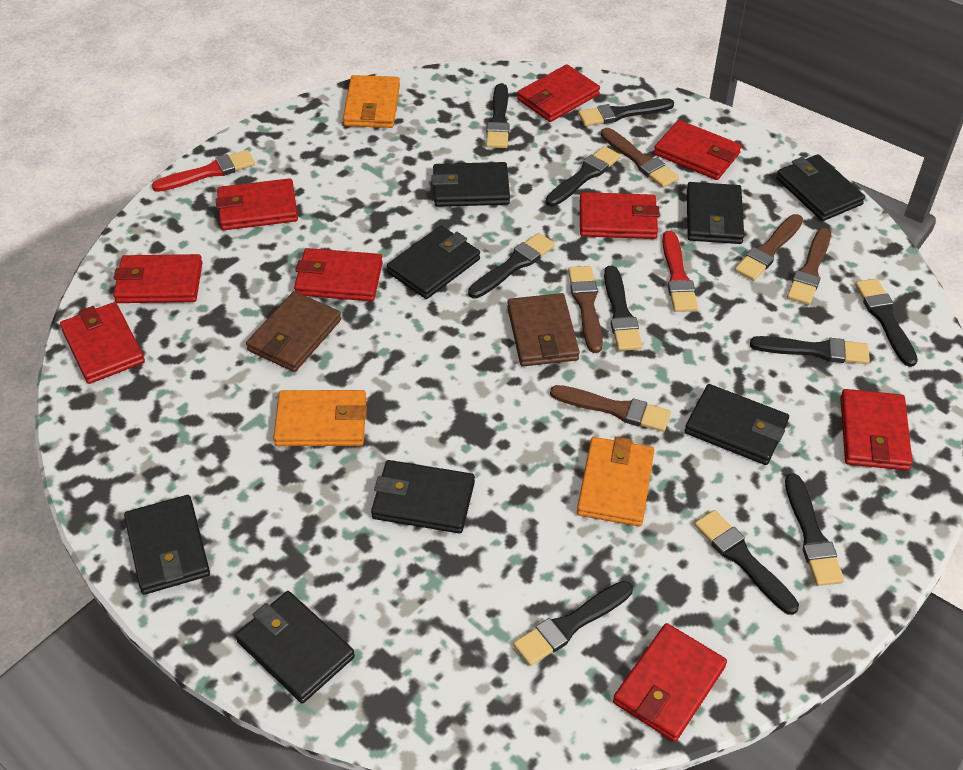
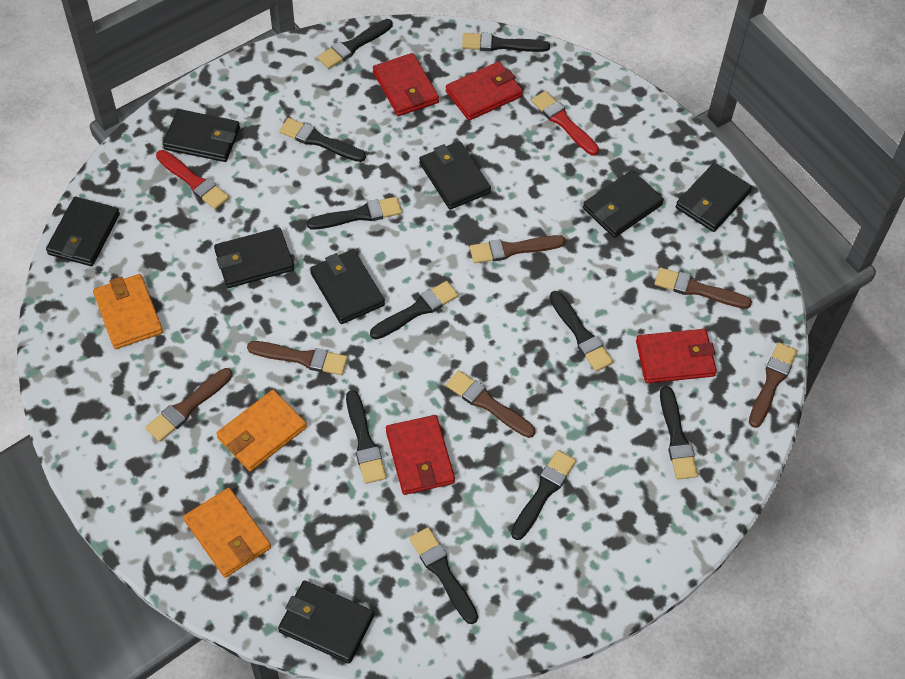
brown brush: 5 -> 6
brown wallet: 2 -> 0
red wallet: 9 -> 4

